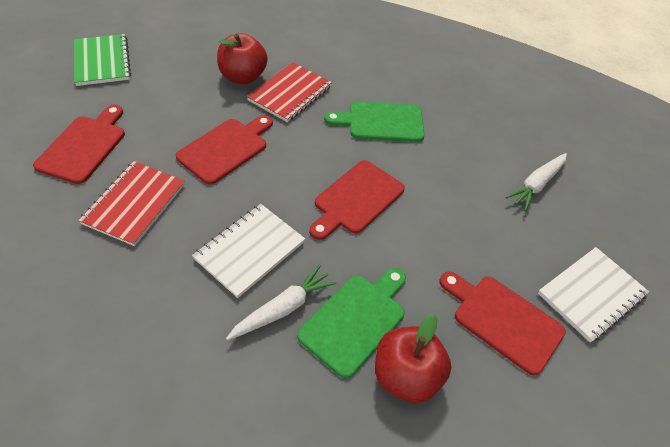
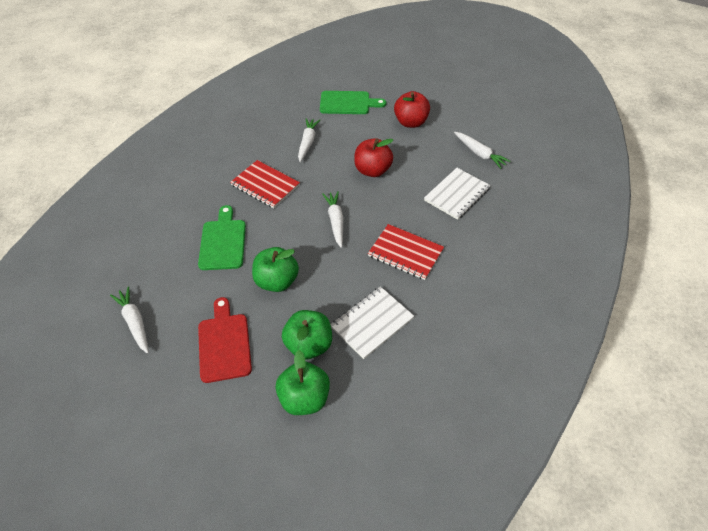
green apple: 0 -> 3
green notebook: 1 -> 0
red cutting board: 4 -> 1
white carrot: 2 -> 4

